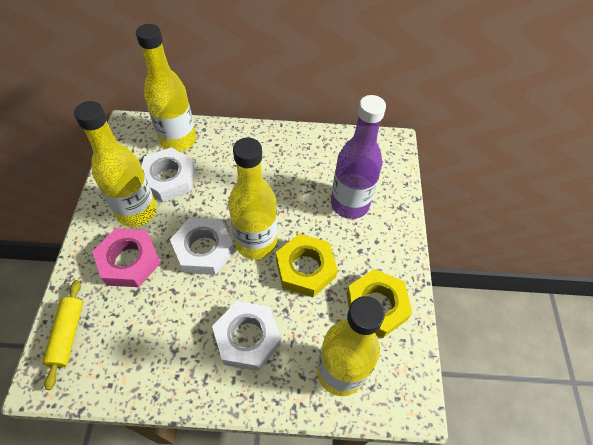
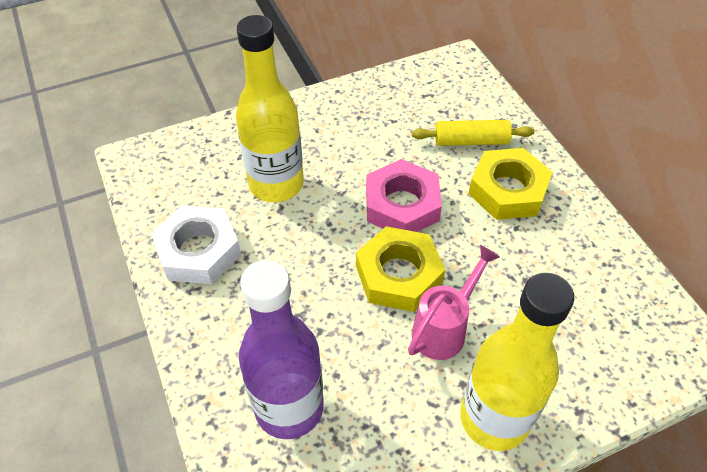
pink watering can: 0 -> 1
white nut: 3 -> 1
yellow bottle: 4 -> 2

